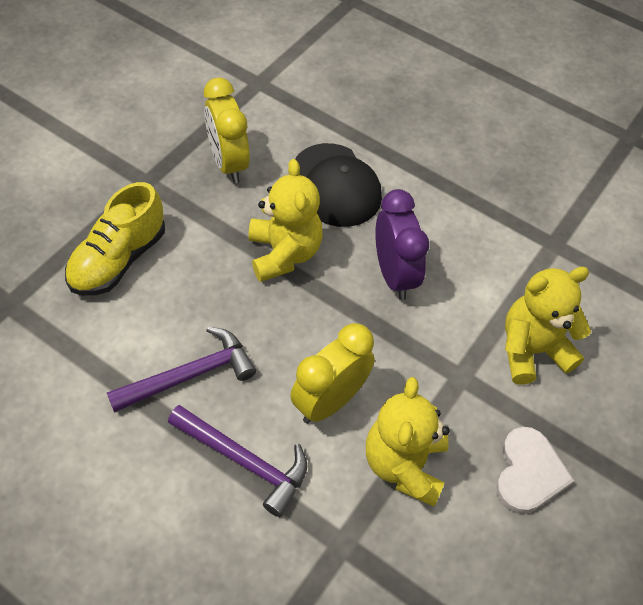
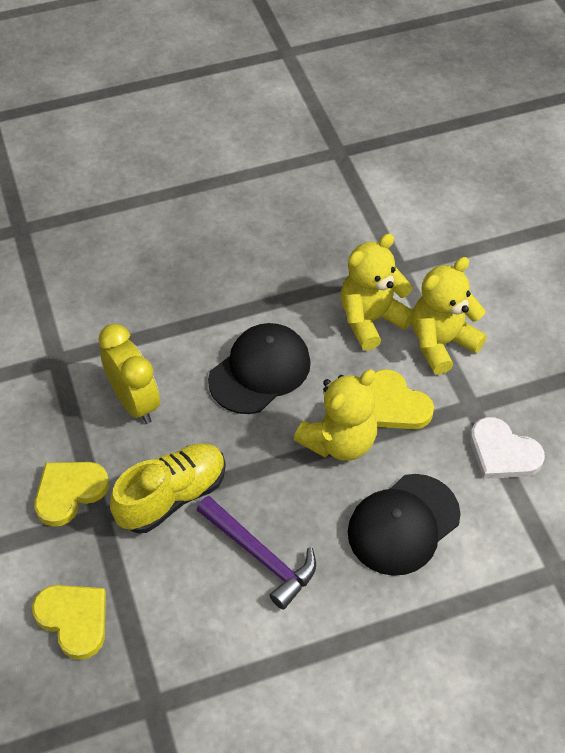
black cap: 1 -> 2
purple clock: 1 -> 0
purple hammer: 2 -> 1
yellow clock: 2 -> 1
yellow heart: 0 -> 3

